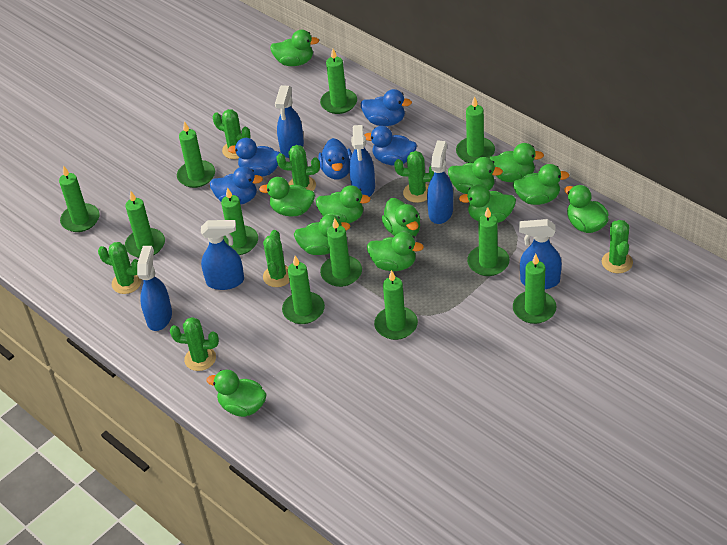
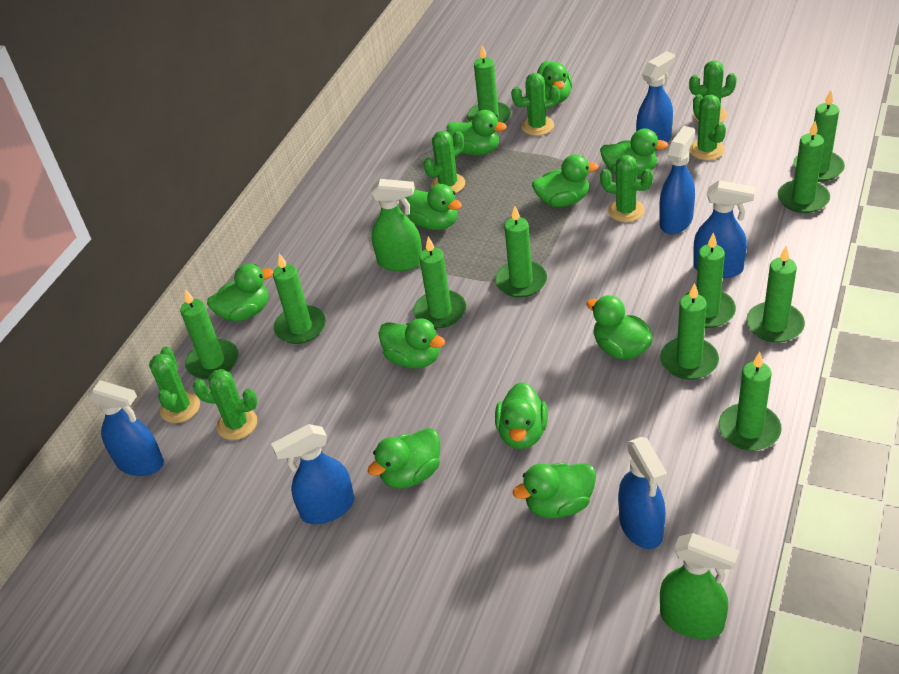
blue duck: 5 -> 0
green duck: 12 -> 11
green spray bottle: 0 -> 2

